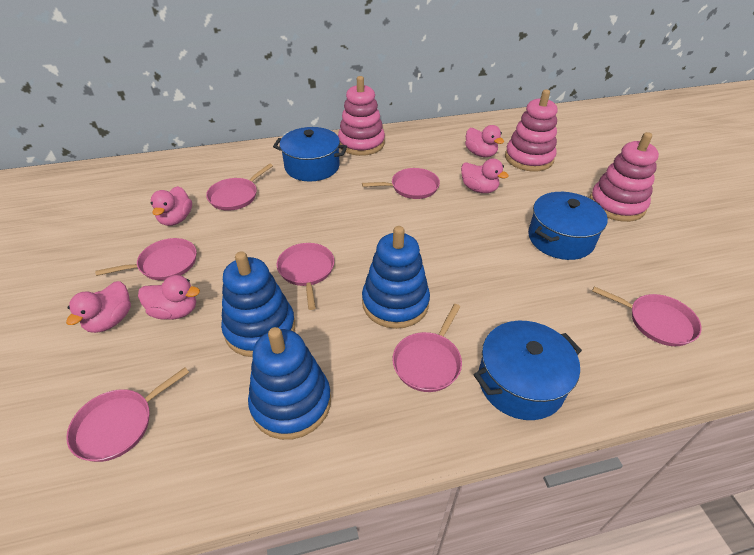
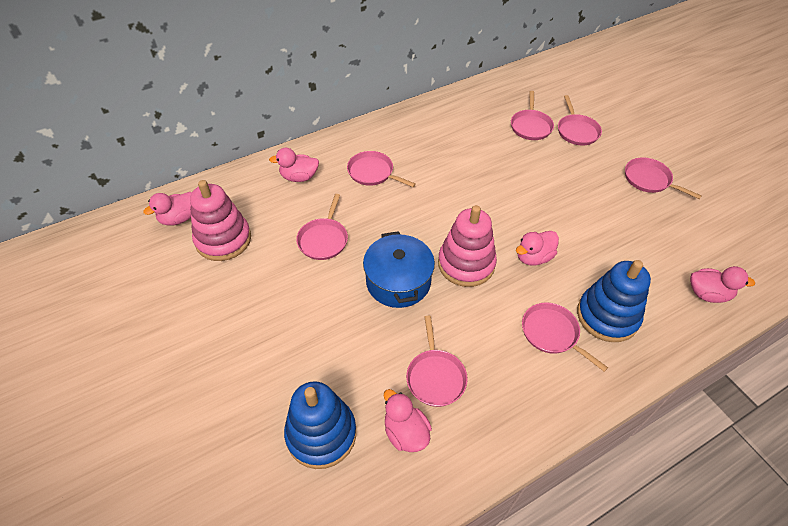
blue pot: 3 -> 1
blue stacking toy: 3 -> 2
pink stacking toy: 3 -> 2

